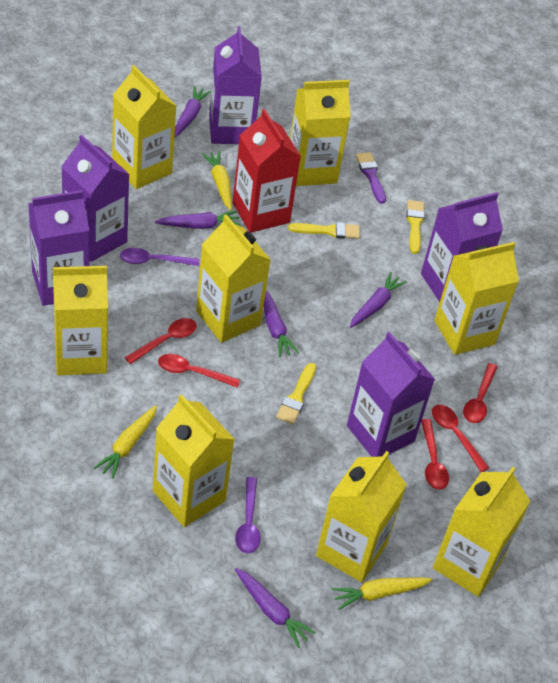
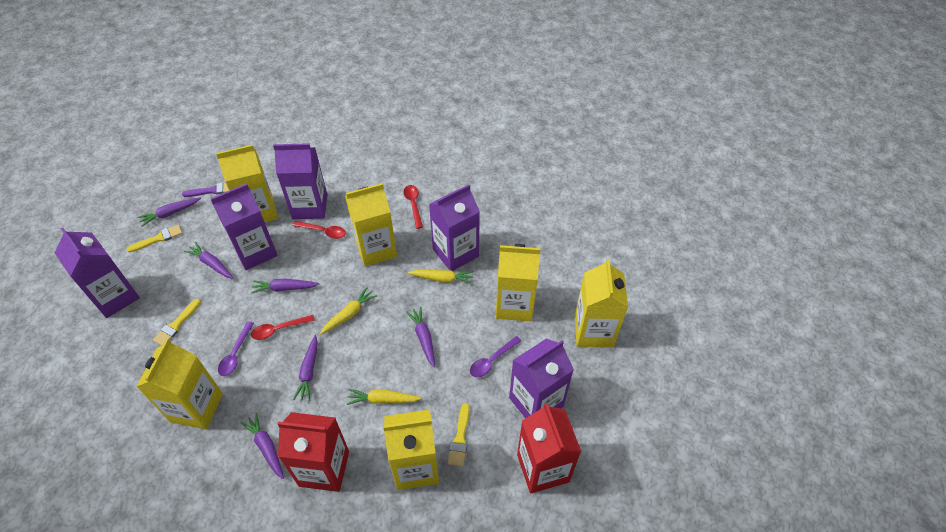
purple carrot: 5 -> 6
red carton: 1 -> 2
red spoon: 5 -> 3
yellow carton: 8 -> 6

